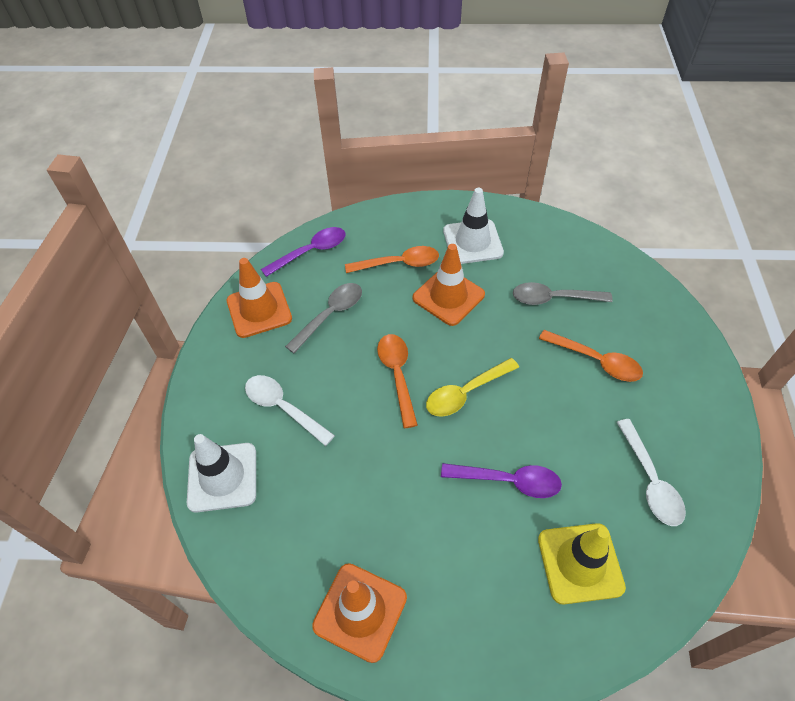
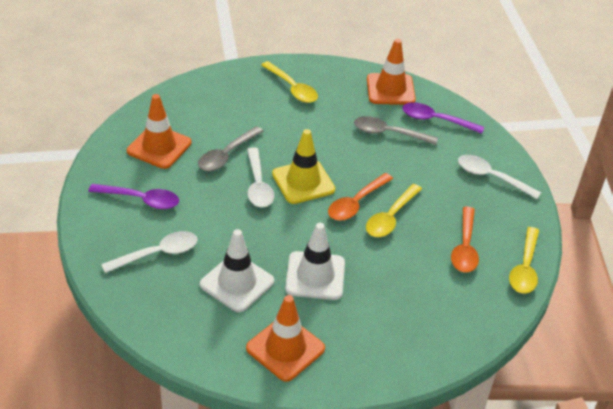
orange spoon: 3 -> 2
white spoon: 2 -> 3
yellow spoon: 1 -> 3

